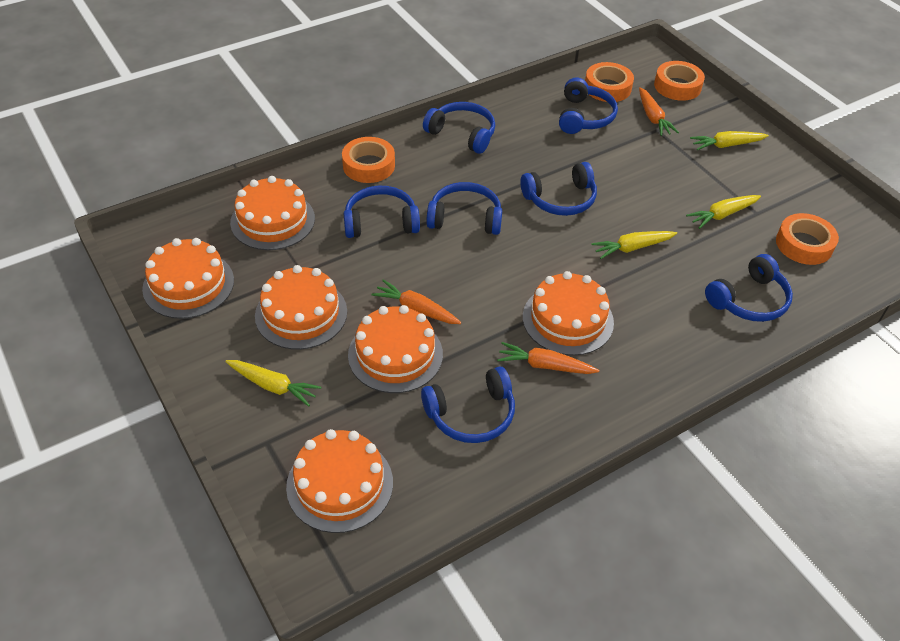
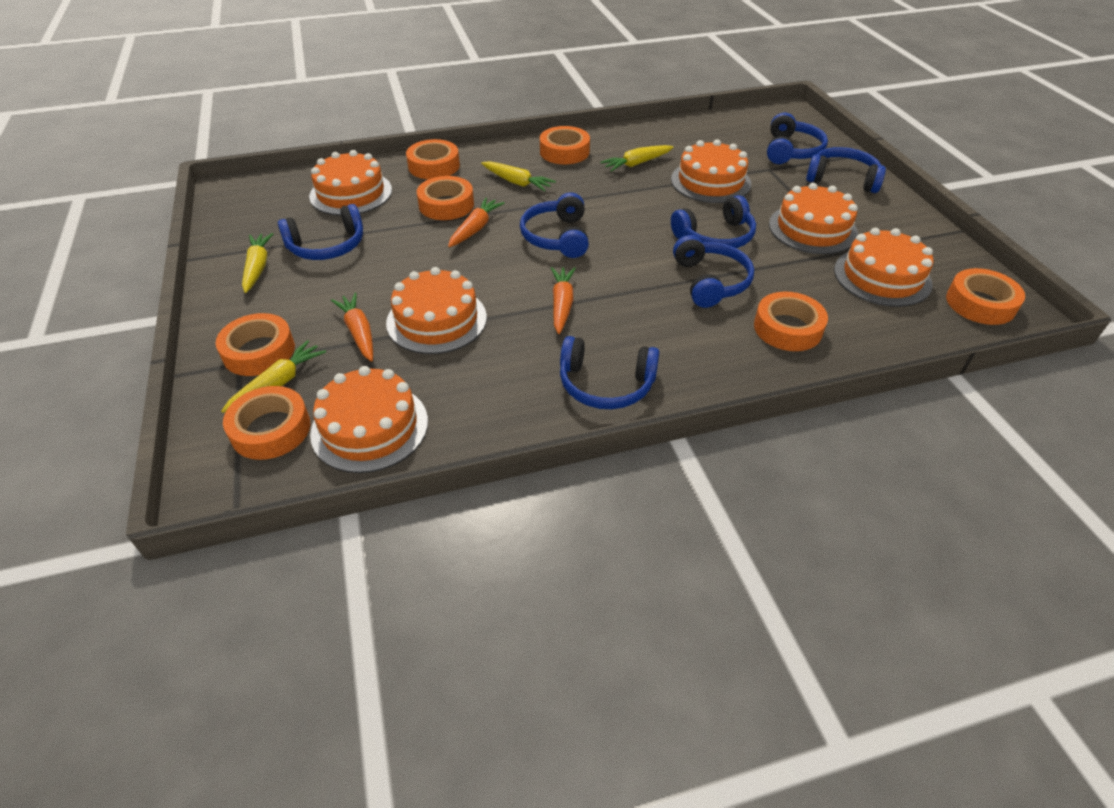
orange tape: 4 -> 7

